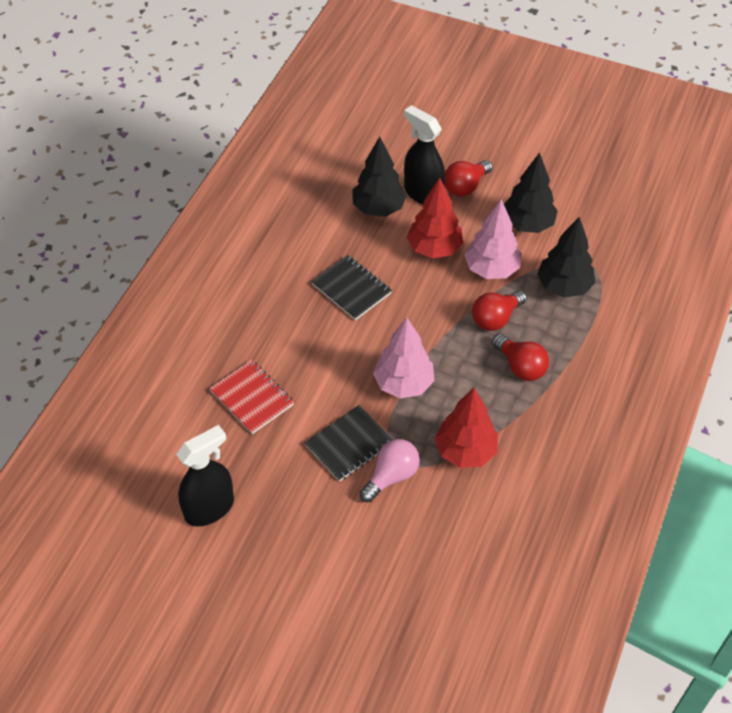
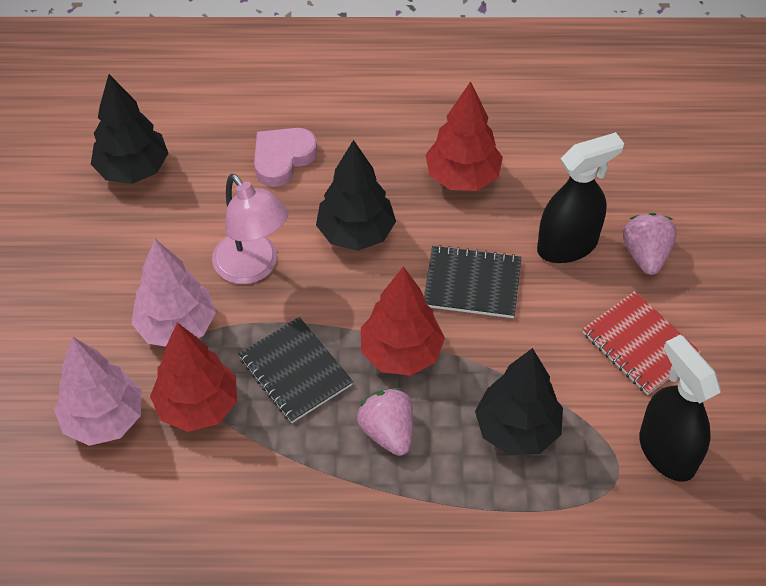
pink heart: 0 -> 1
pink lamp: 0 -> 1
pink light bulb: 1 -> 0
pink strawberry: 0 -> 2
red light bulb: 3 -> 0
red tree: 2 -> 3

